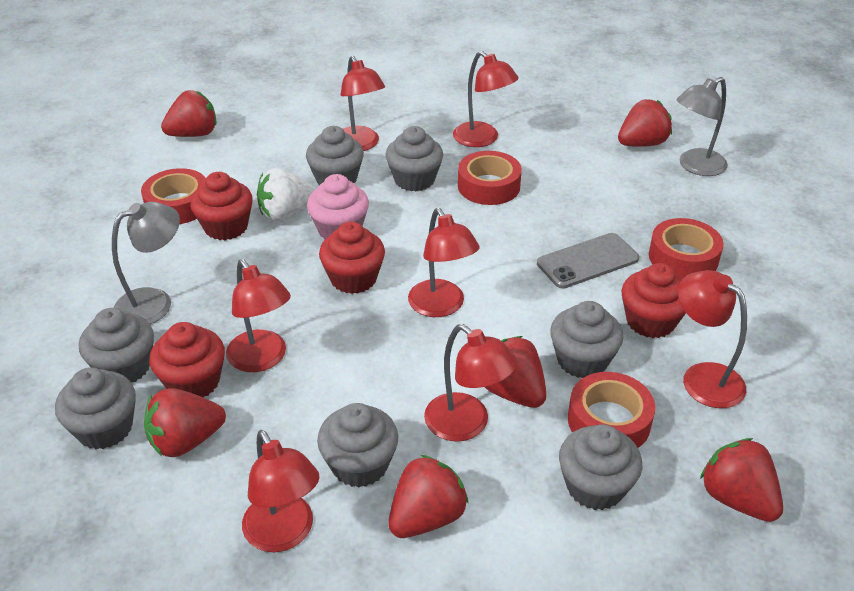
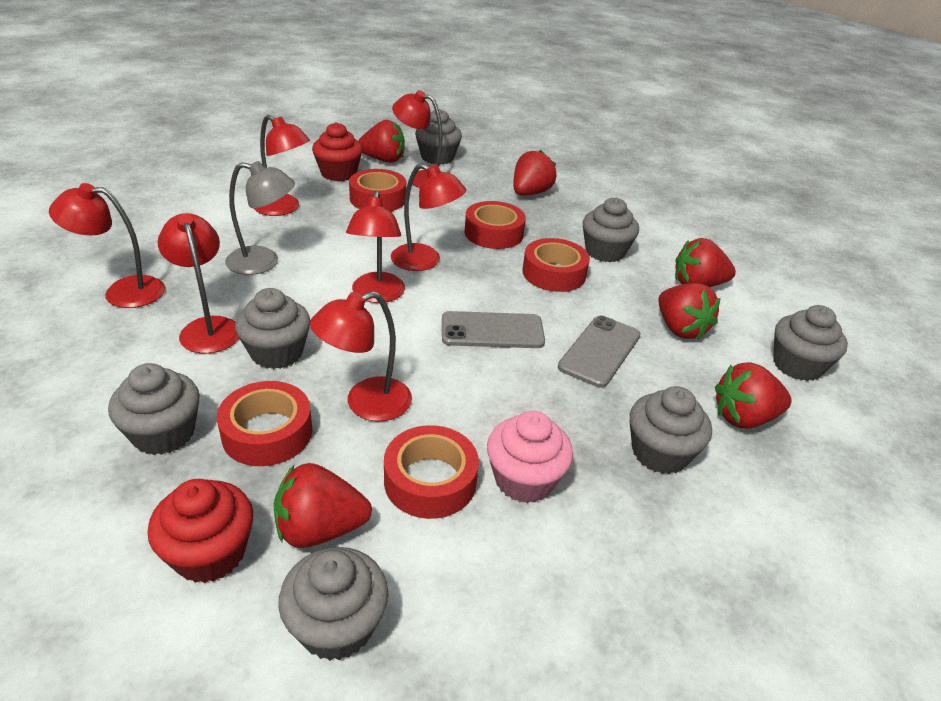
grey lamp: 2 -> 1
grey phone: 1 -> 2
red cupcake: 4 -> 2
red tape: 4 -> 5
white strawberry: 1 -> 0

